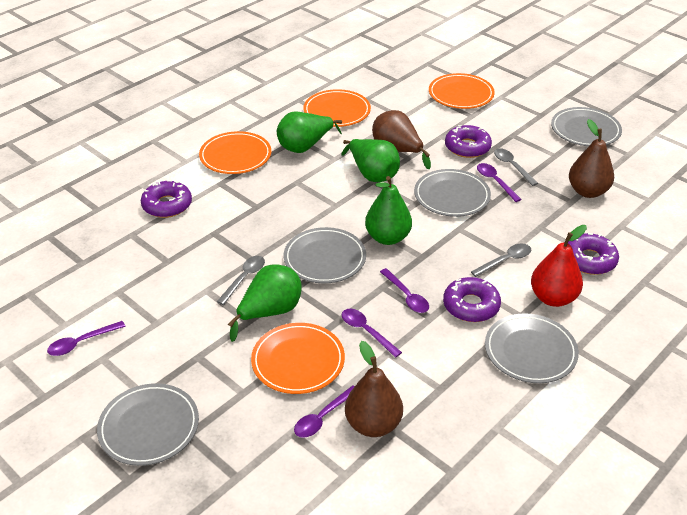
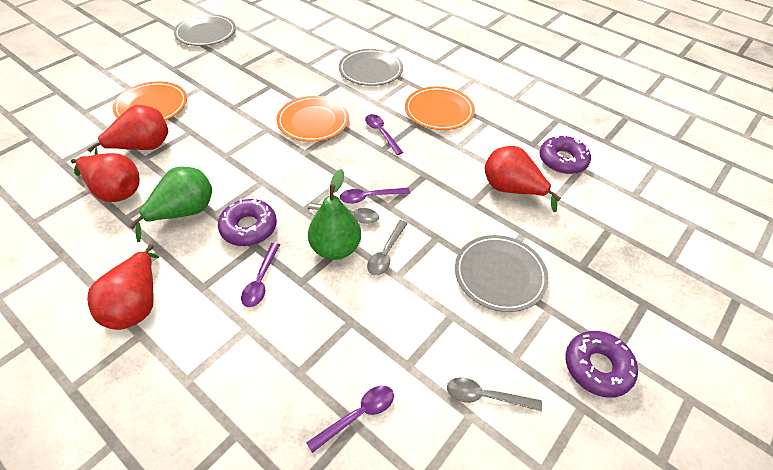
brown pear: 3 -> 0
green pear: 4 -> 2
grey plate: 5 -> 3
orange plate: 4 -> 3
purple donut: 4 -> 3
purple spoon: 5 -> 4
red pear: 1 -> 4

